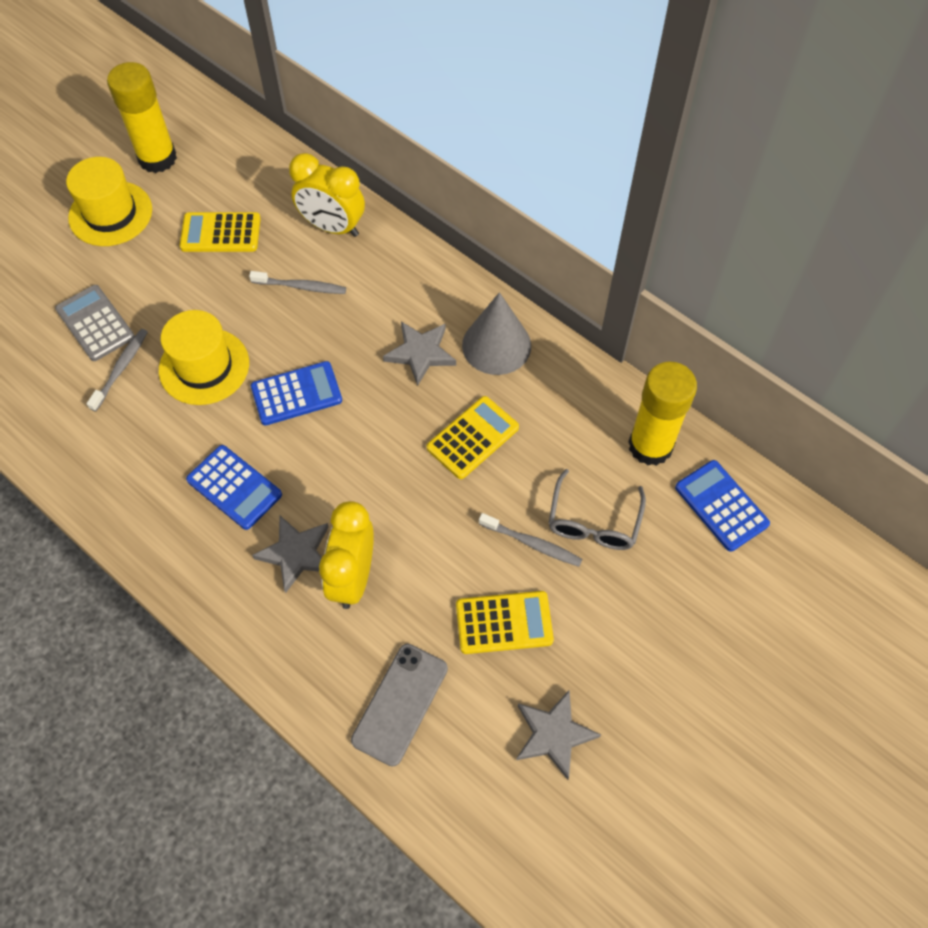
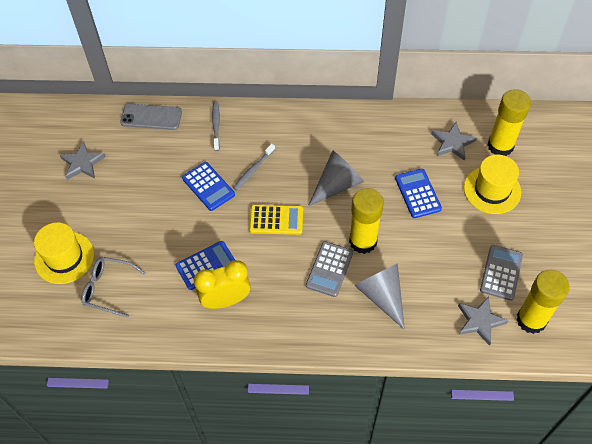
grey calculator: 1 -> 2
grey cone: 1 -> 2
grey toothbrush: 3 -> 2
yellow calculator: 3 -> 1
yellow clock: 2 -> 1
yellow glue stick: 2 -> 3

